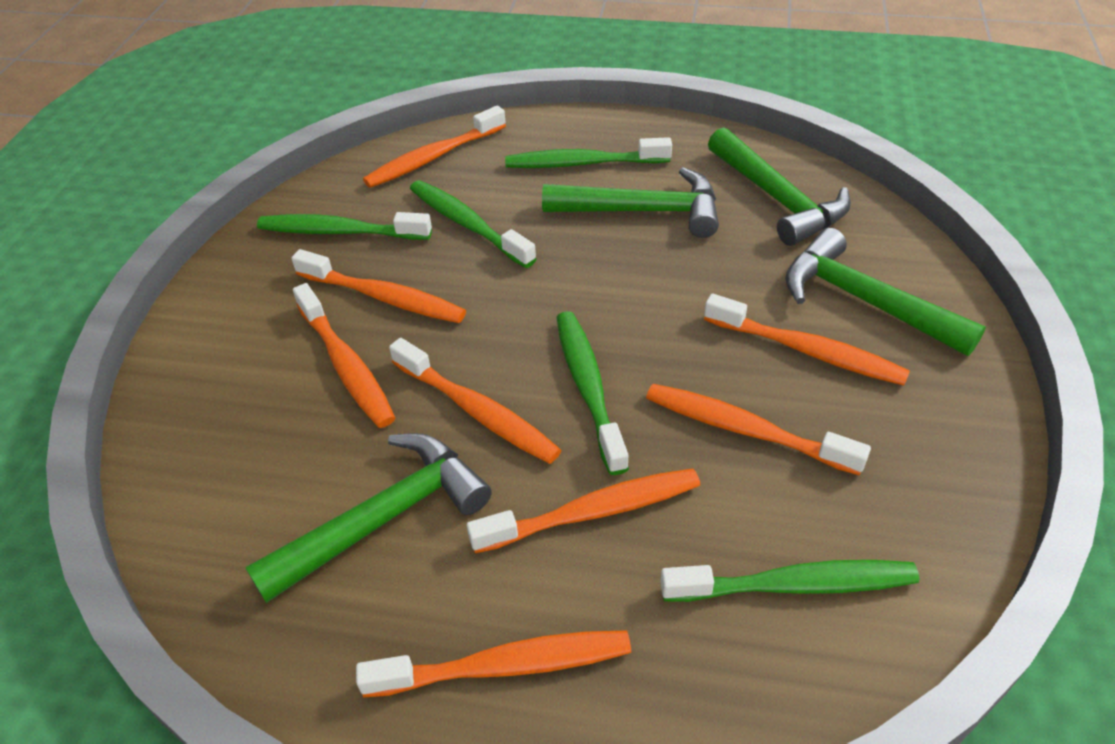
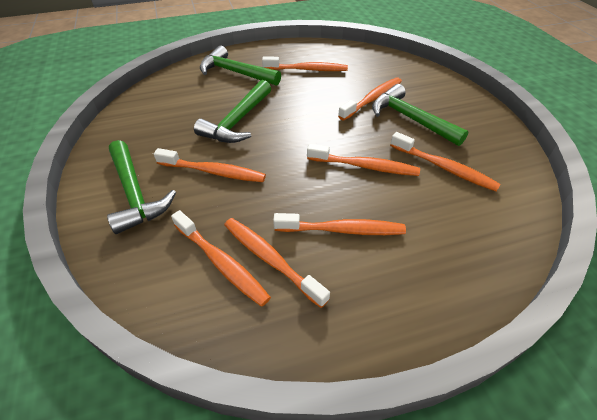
green toothbrush: 5 -> 0

